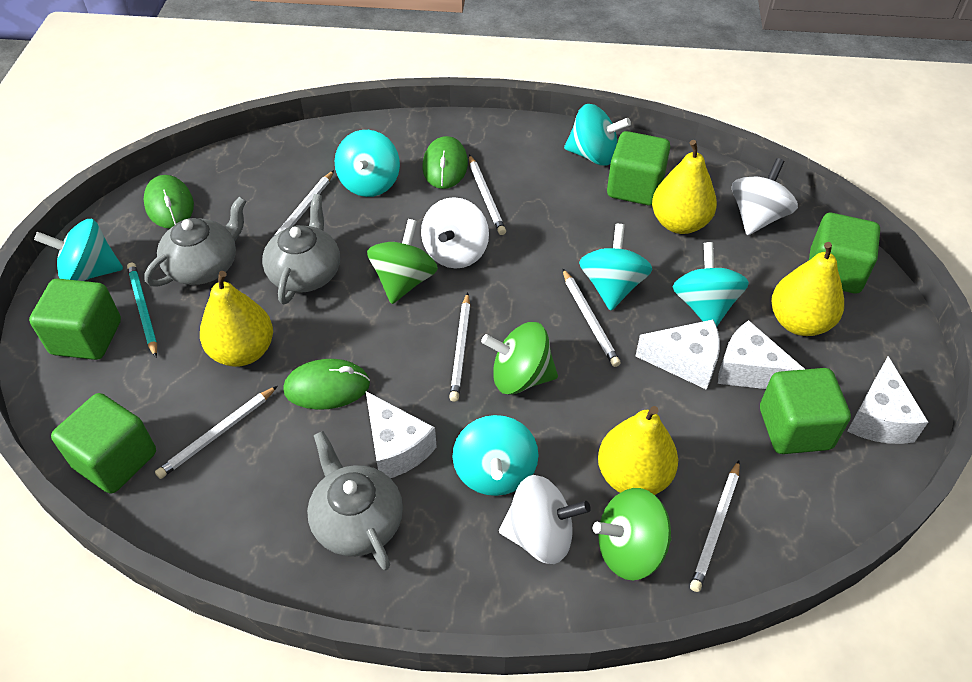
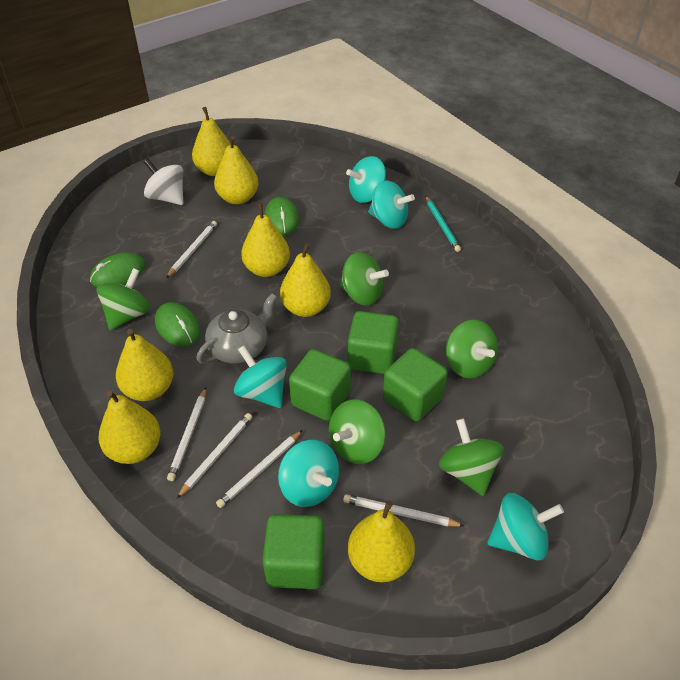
green cube: 5 -> 4
green spinning top: 3 -> 5
grey teapot: 3 -> 1
turquoise spinning top: 6 -> 5
white cheese: 4 -> 0
white pencil: 6 -> 5
white spinning top: 3 -> 1
yellow pear: 4 -> 7

